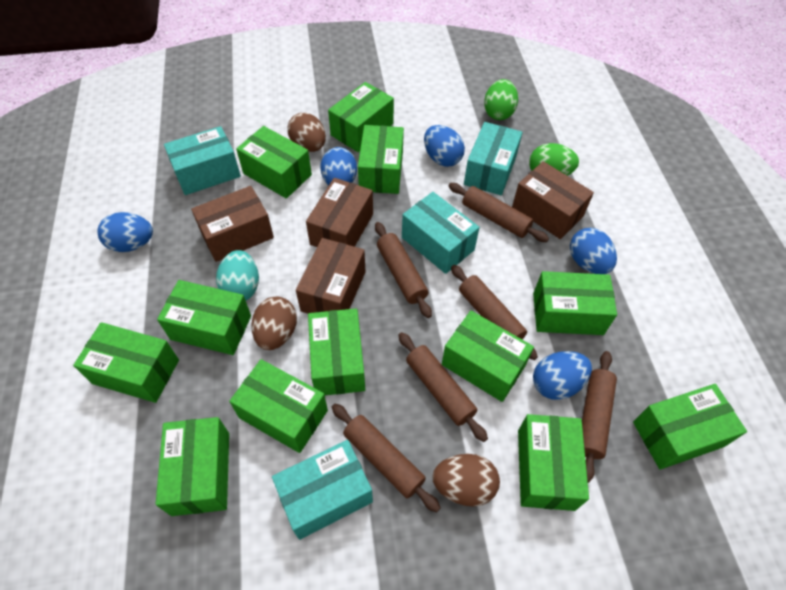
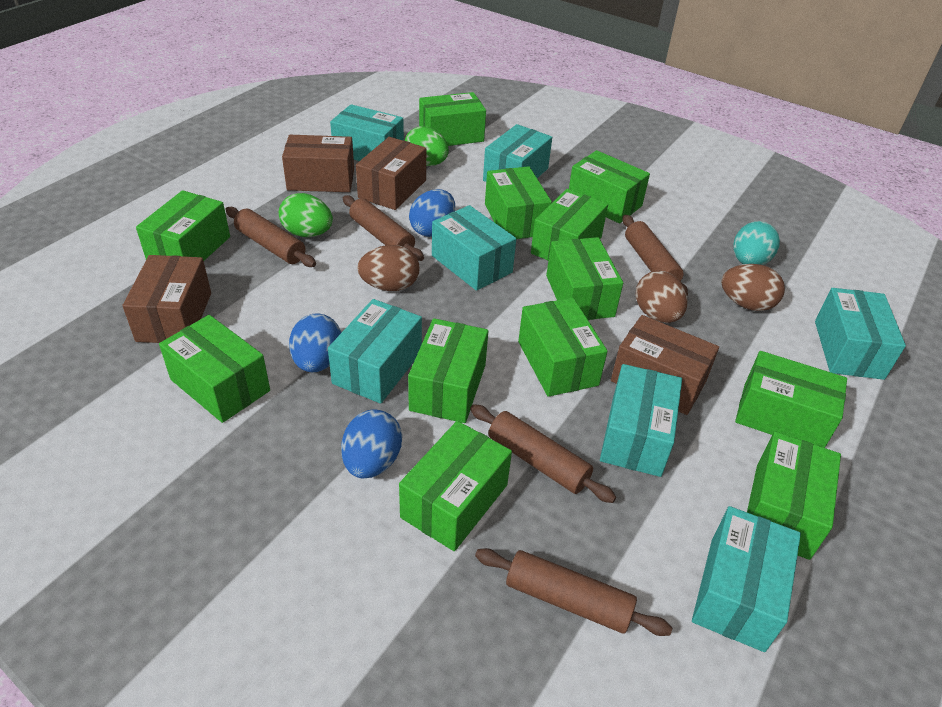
blue egg: 5 -> 3
brown rolling pin: 6 -> 5
turquoise box: 4 -> 7

